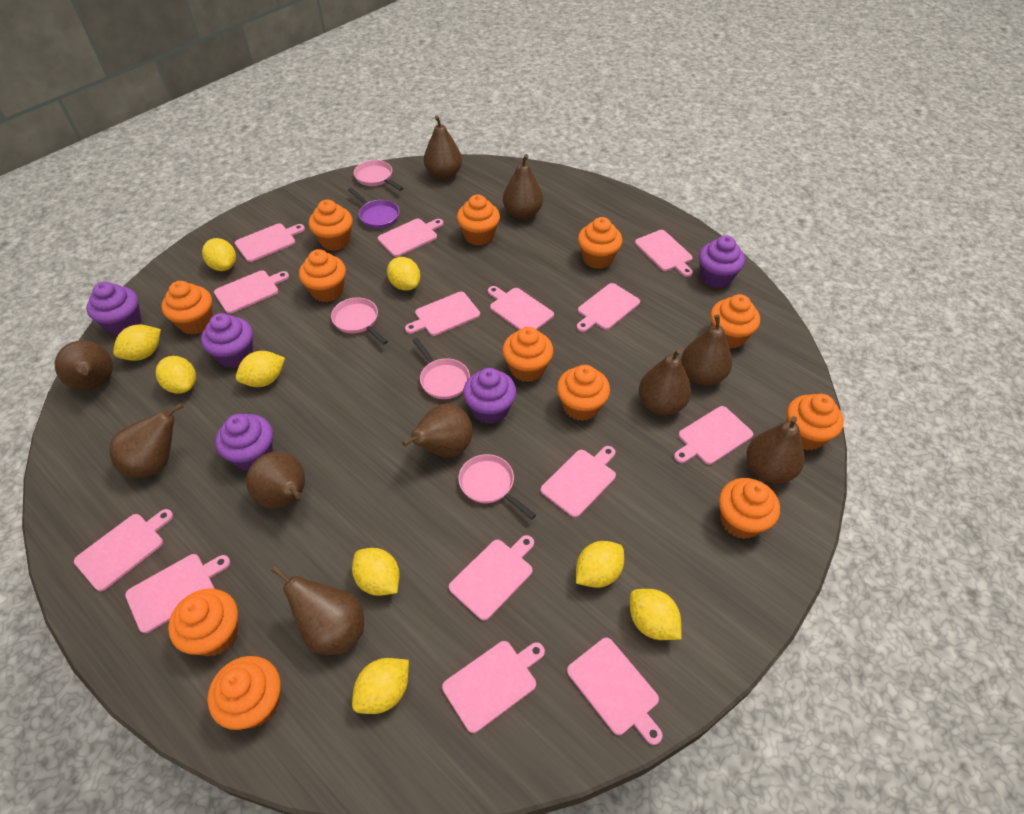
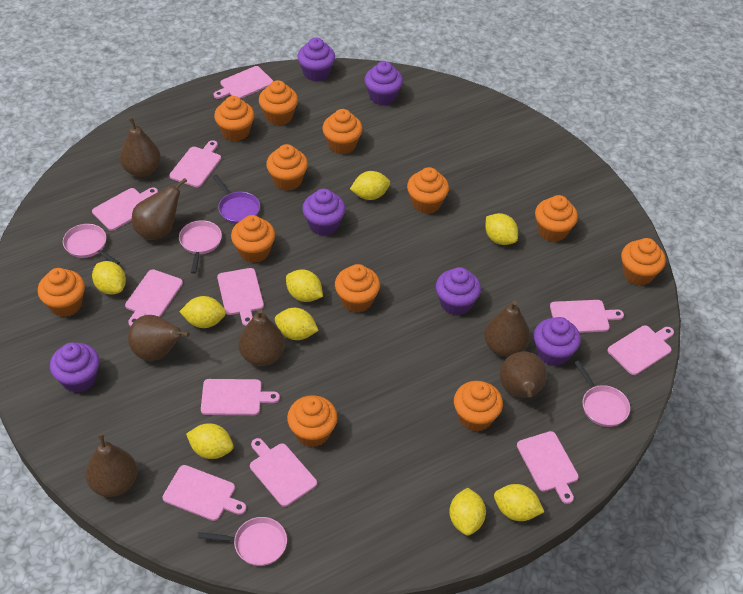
brown pear: 10 -> 7
pink cutting board: 14 -> 11
purple cupcake: 5 -> 6

